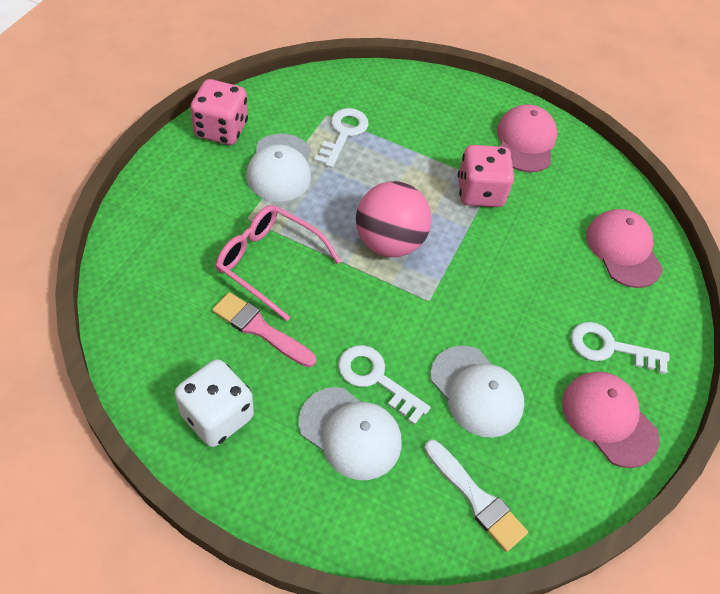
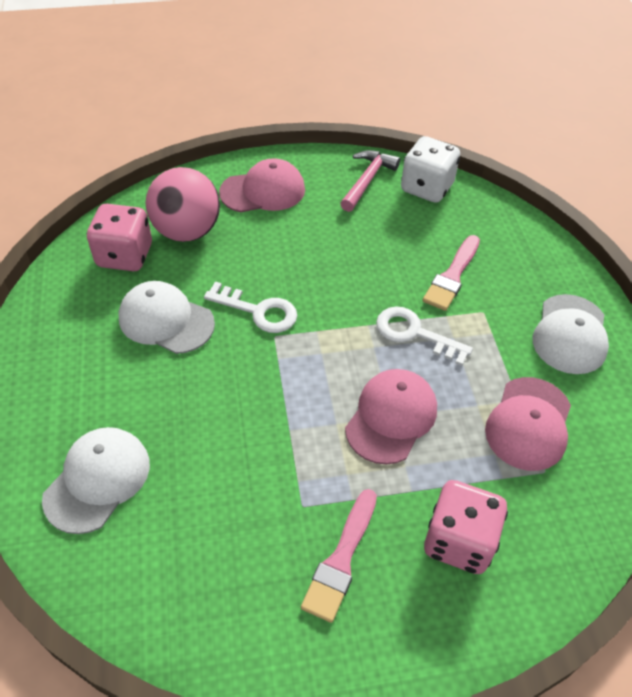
pink brush: 1 -> 2
pink glasses: 1 -> 0
pink hammer: 0 -> 1
white brush: 1 -> 0
white key: 3 -> 2

